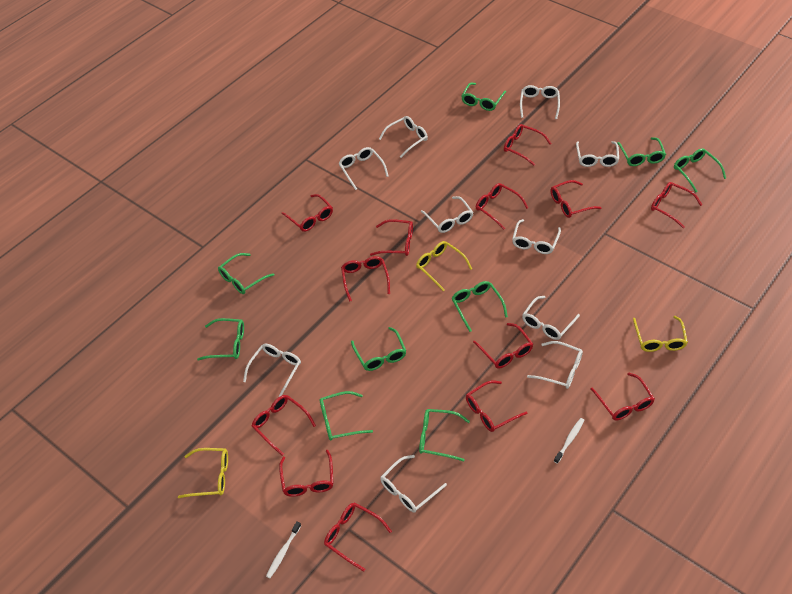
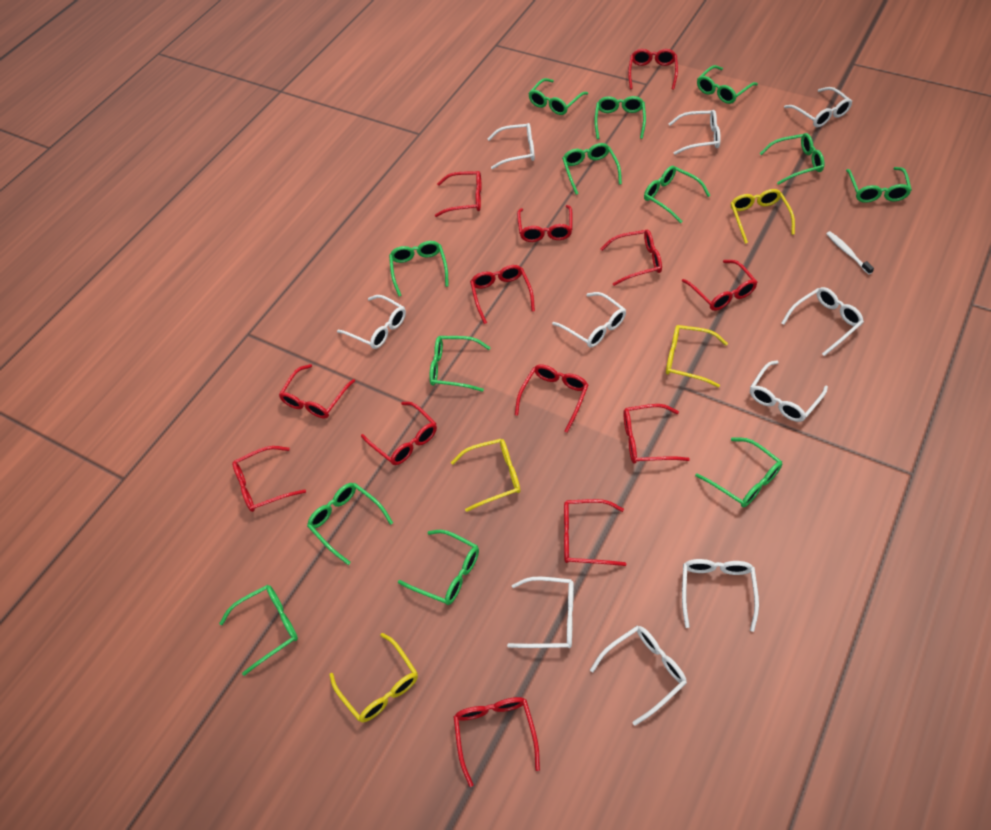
green glasses: 9 -> 13
white toothbrush: 2 -> 1
yellow glasses: 3 -> 4

